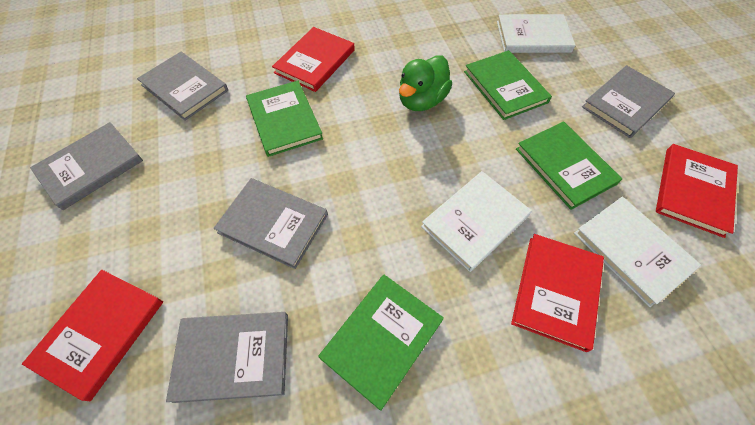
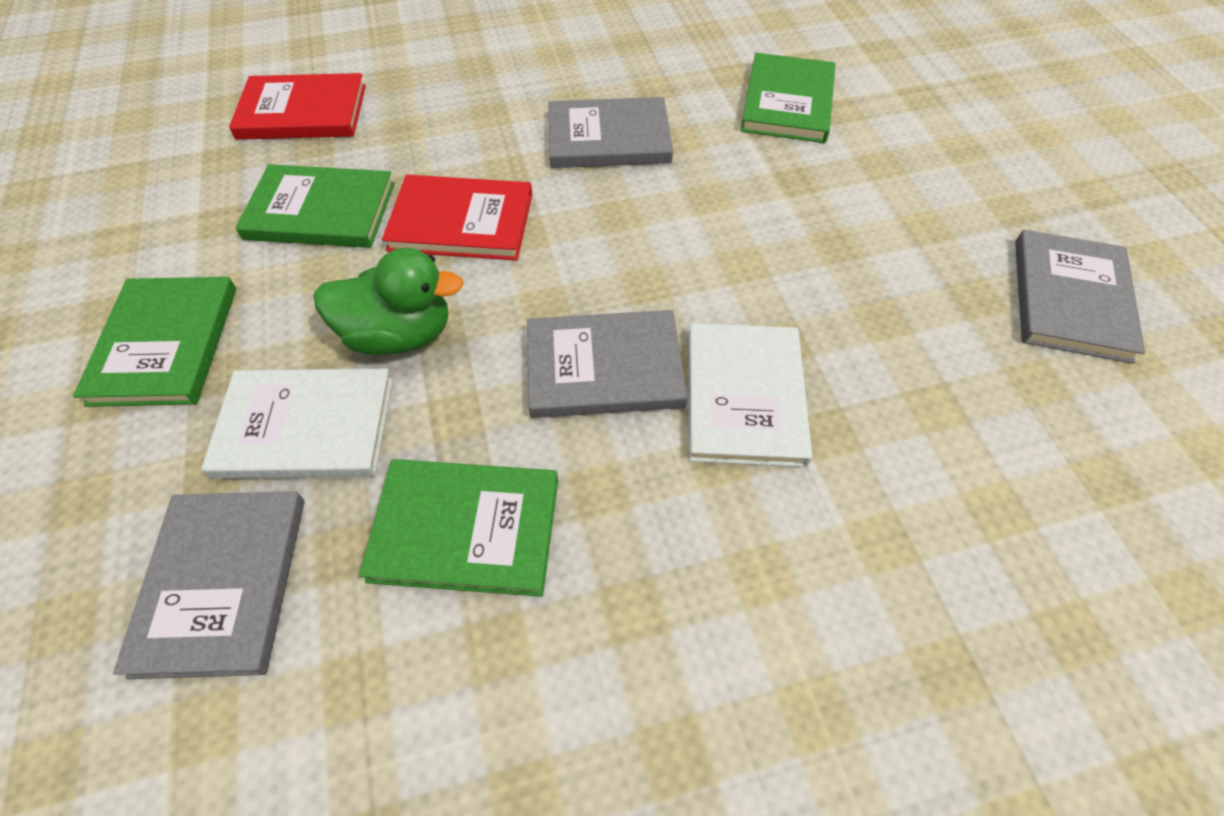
grey book: 5 -> 4
red book: 4 -> 2
white book: 3 -> 2

